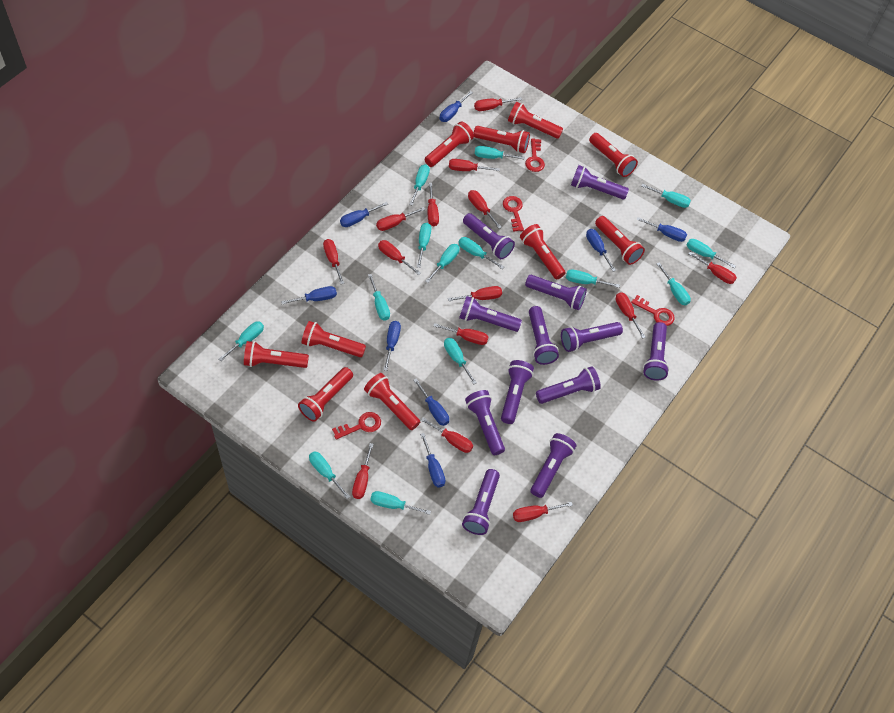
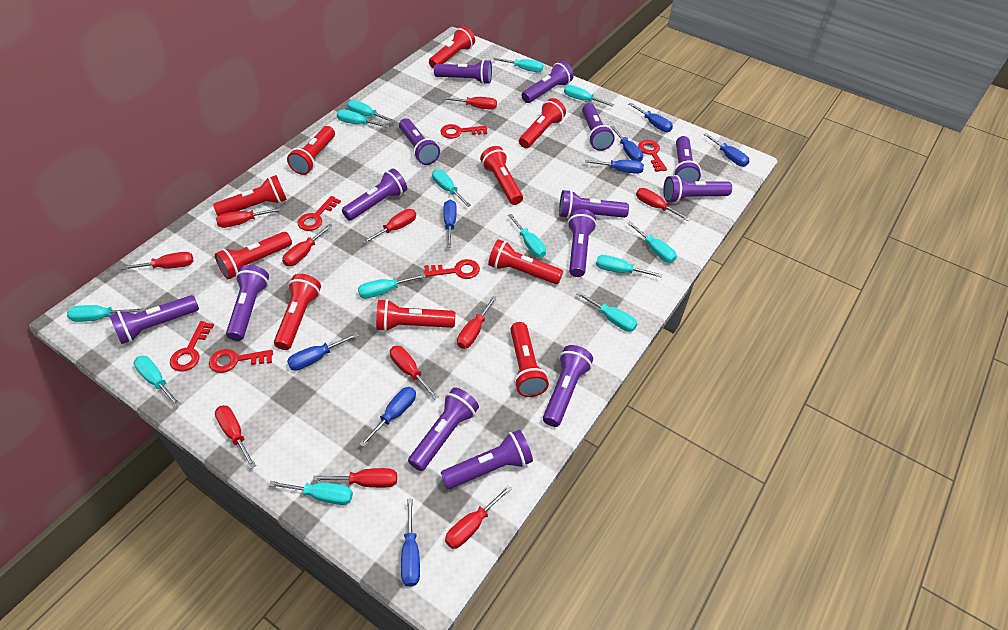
purple flashlight: 12 -> 14
red key: 4 -> 6
red screwdriver: 14 -> 11
turquoise screwdriver: 14 -> 13

